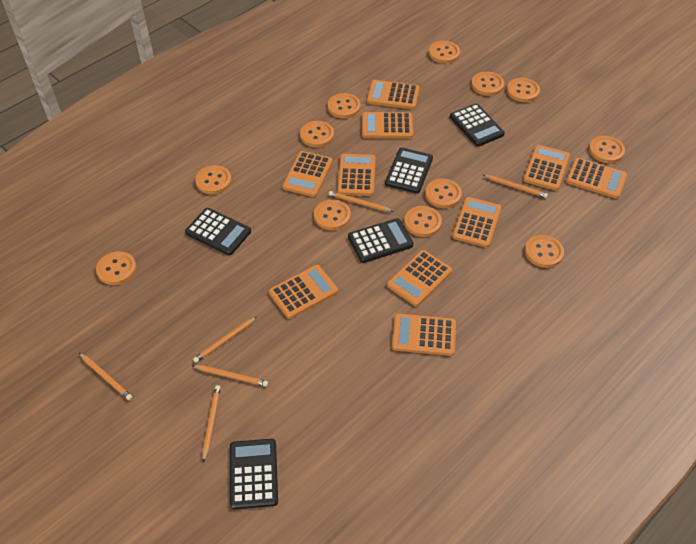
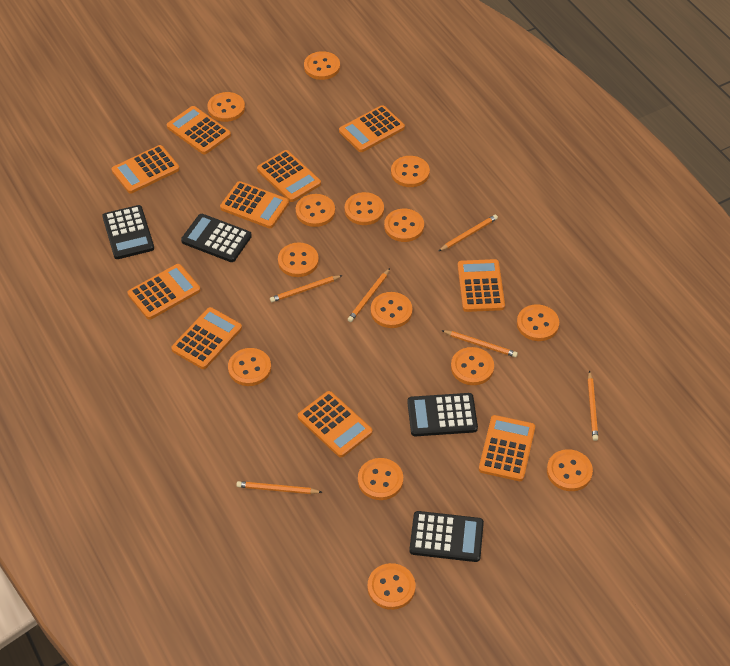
black calculator: 5 -> 4
orange button: 12 -> 14

